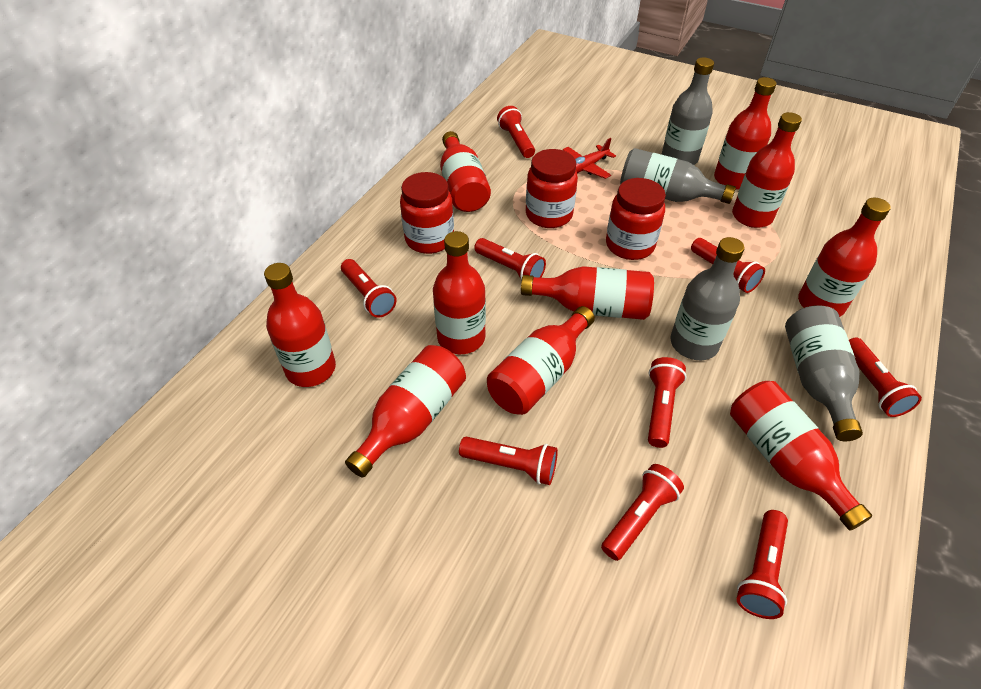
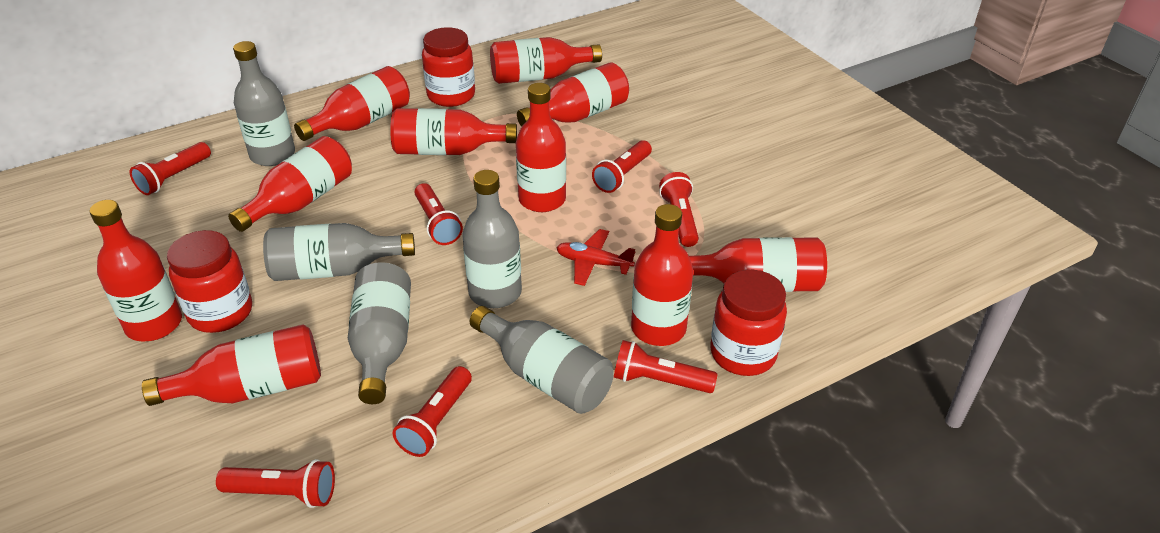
grey bottle: 4 -> 5
red flashlight: 9 -> 7

